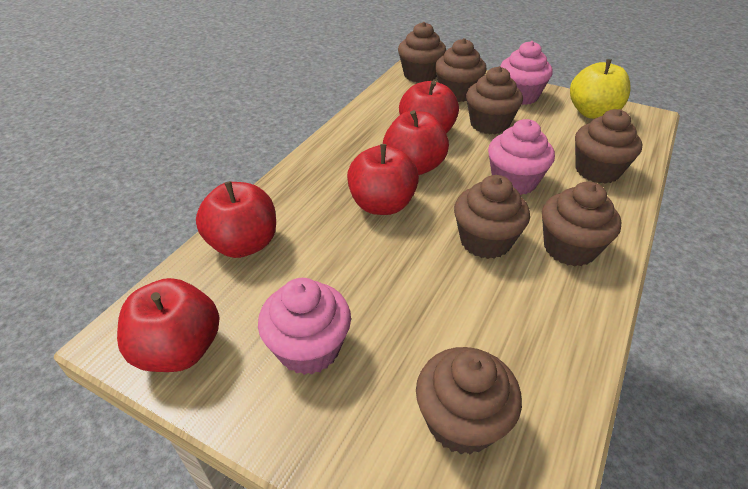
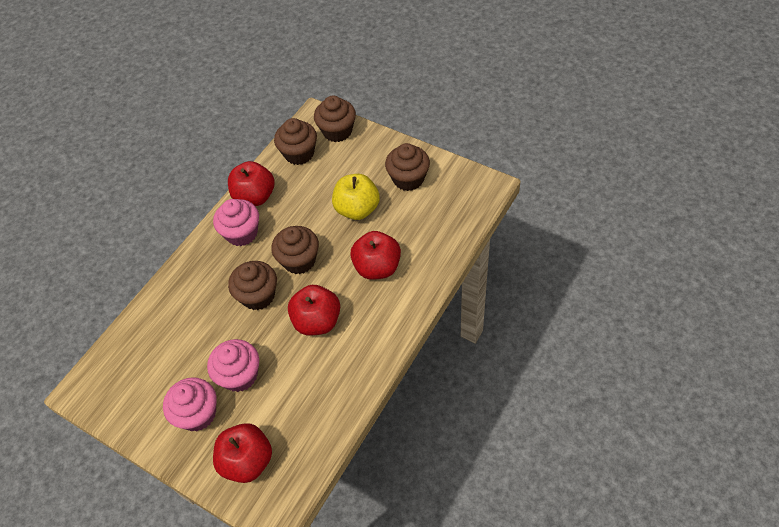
brown cupcake: 7 -> 5
red apple: 5 -> 4

